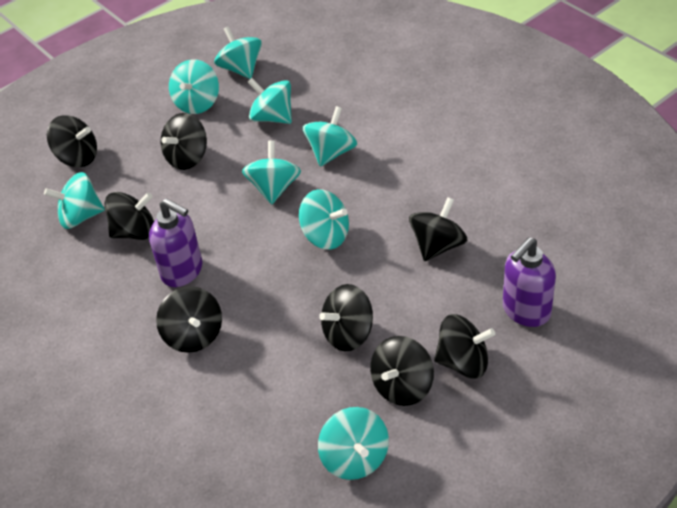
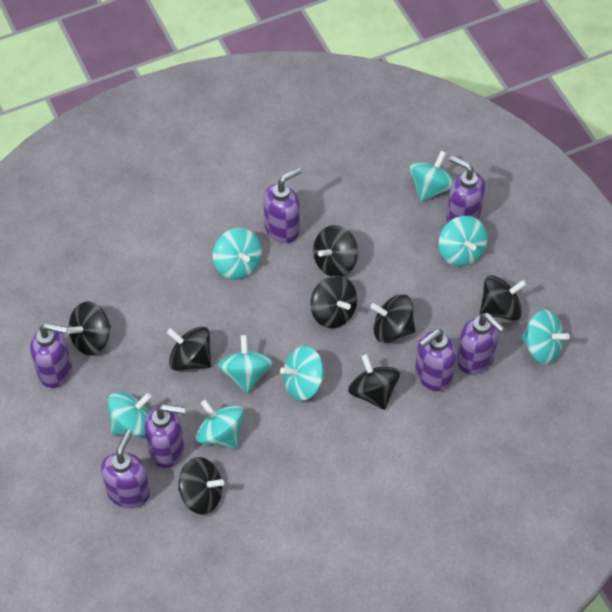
purple soap dispenser: 2 -> 7

